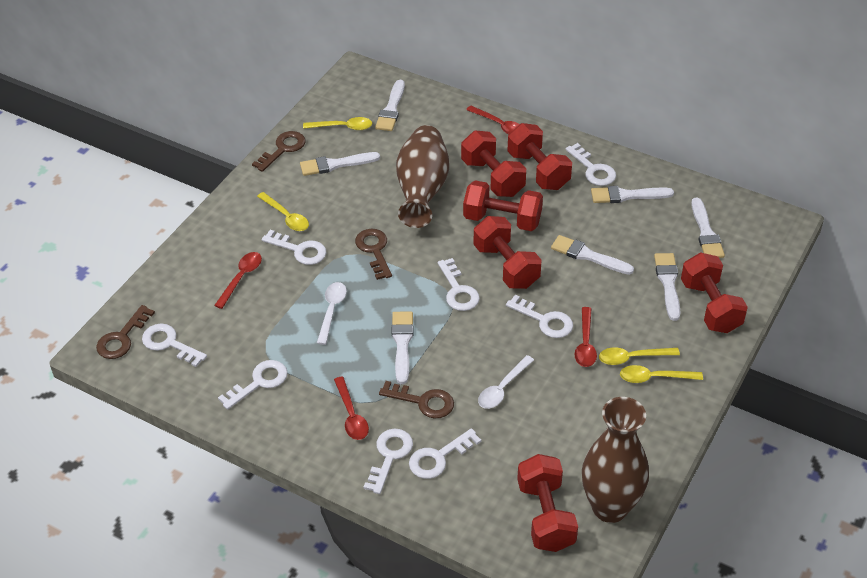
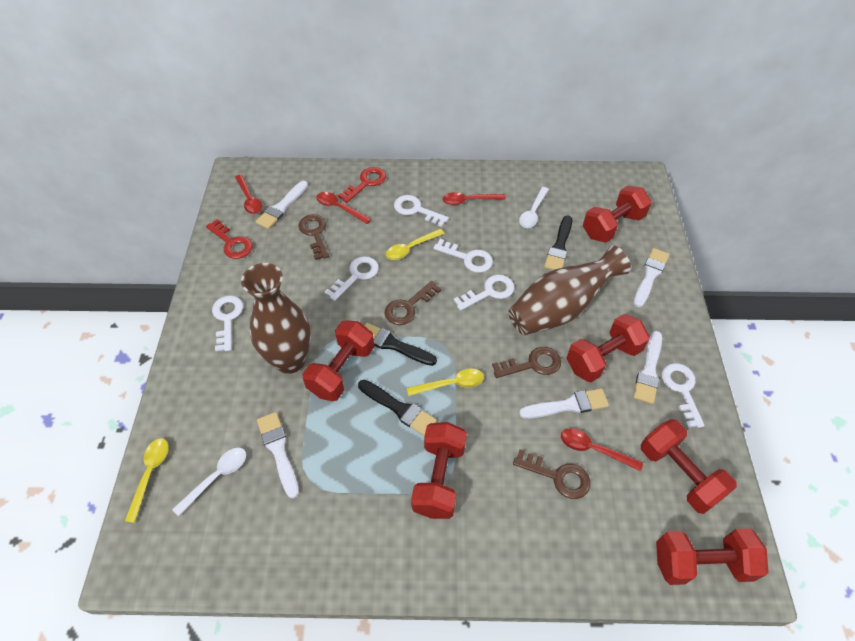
black brush: 0 -> 3
red key: 0 -> 2
white brush: 7 -> 5
white key: 8 -> 6
yellow spoon: 4 -> 3

